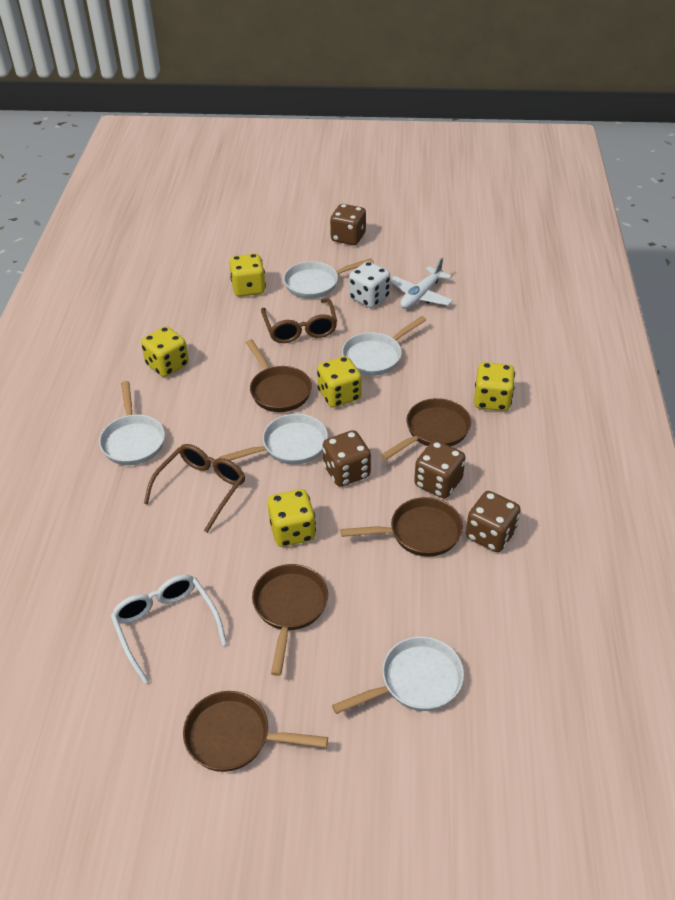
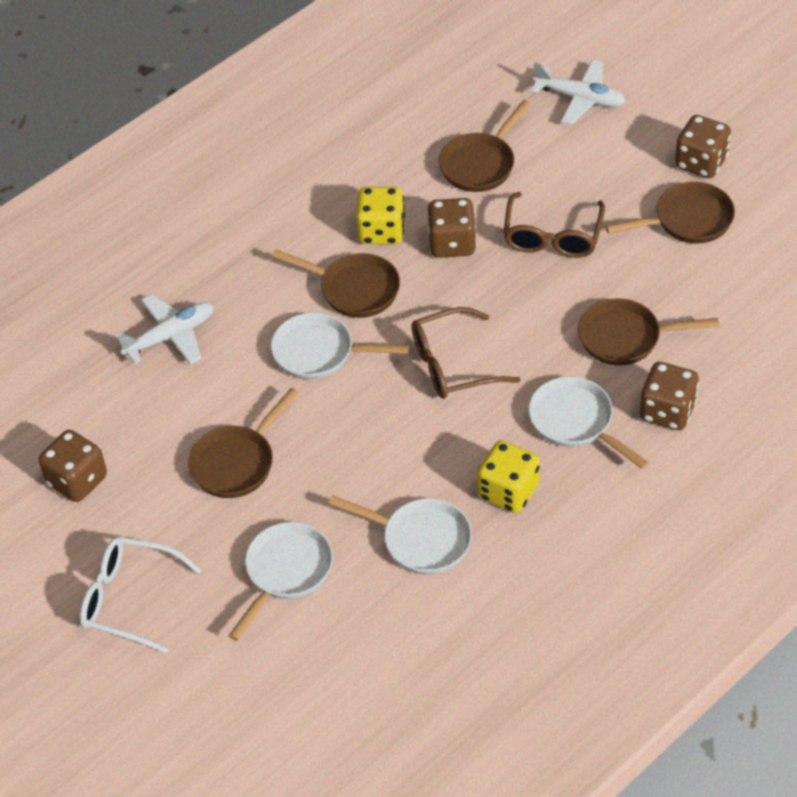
white dice: 1 -> 0
white pan: 5 -> 4
white plane: 1 -> 2
yellow dice: 5 -> 2

